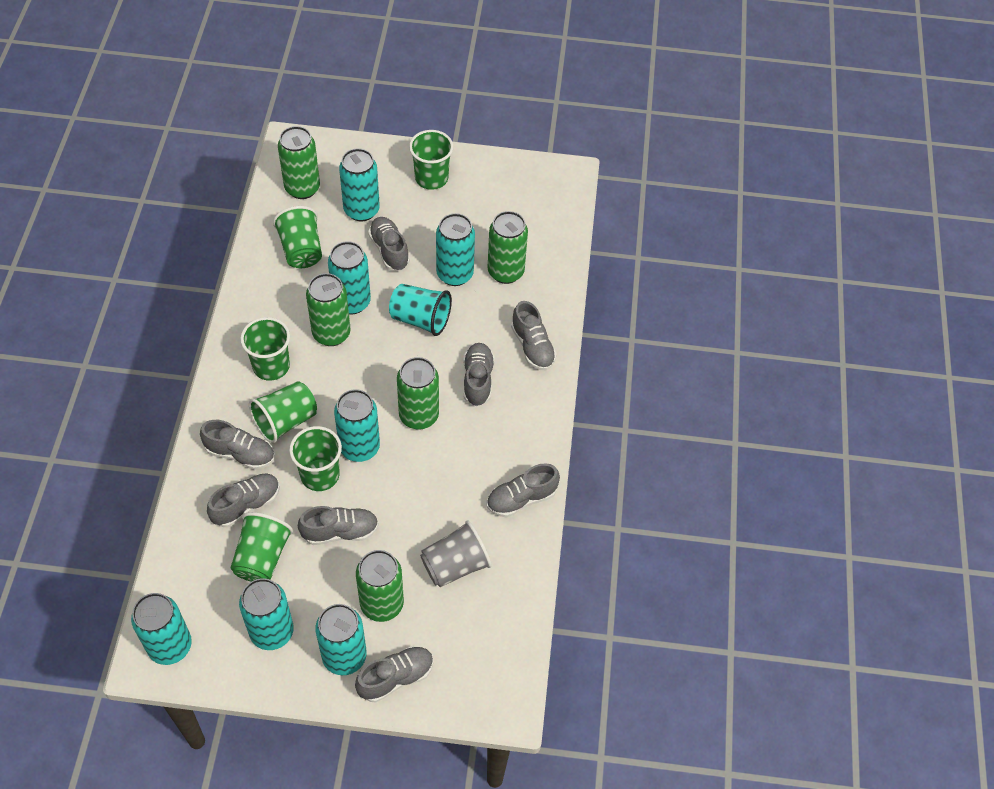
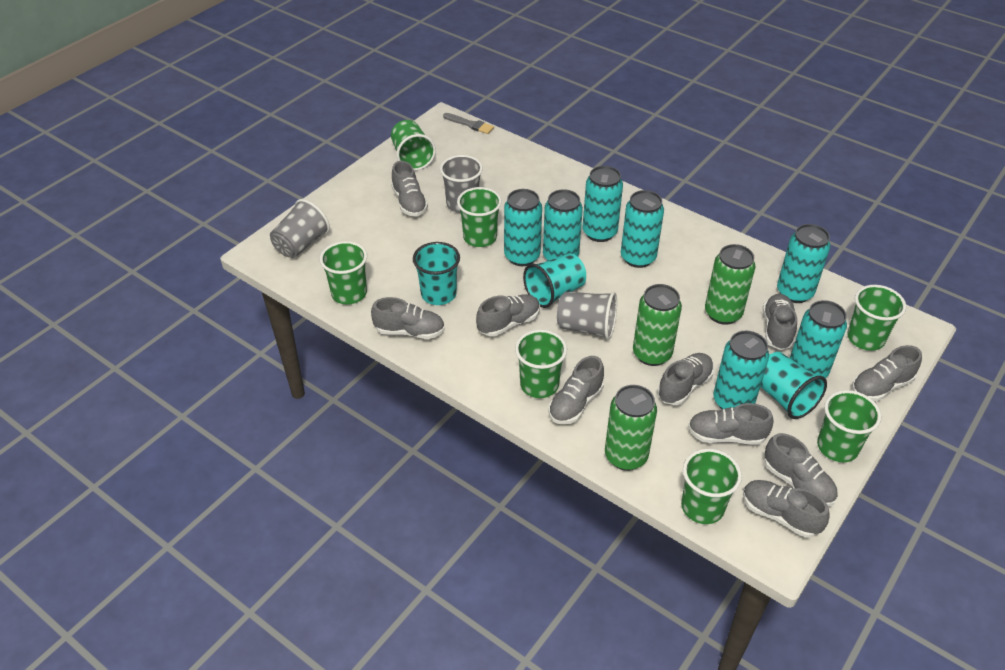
green can: 5 -> 3
green cup: 6 -> 7
grey brush: 0 -> 1
grey cup: 1 -> 3
grey shoe: 8 -> 10
turquoise cup: 1 -> 3

